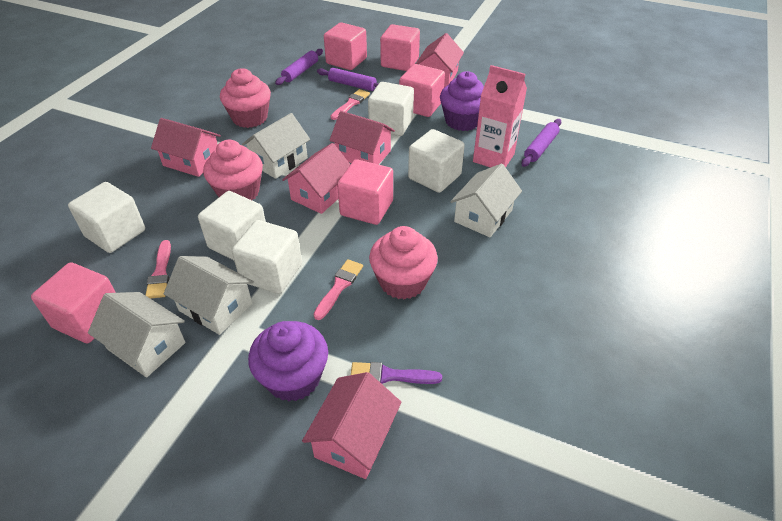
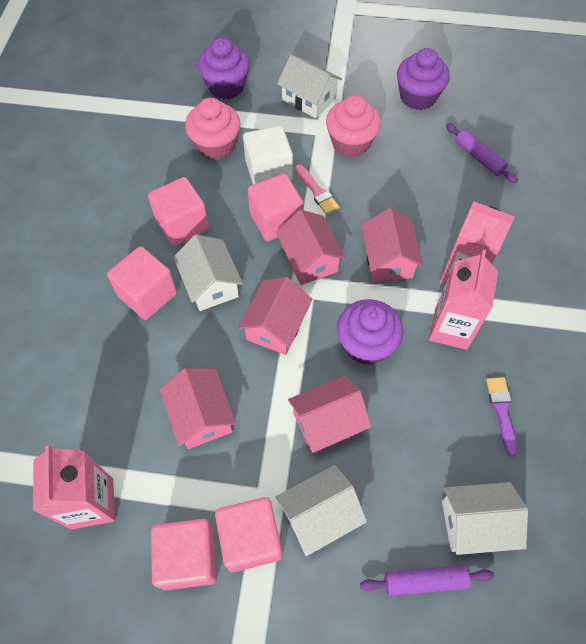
pink brush: 3 -> 1
pink carton: 1 -> 3
pink cupcake: 3 -> 2
purple cupcake: 2 -> 3
purple rolling pin: 3 -> 2
white cube: 5 -> 1

